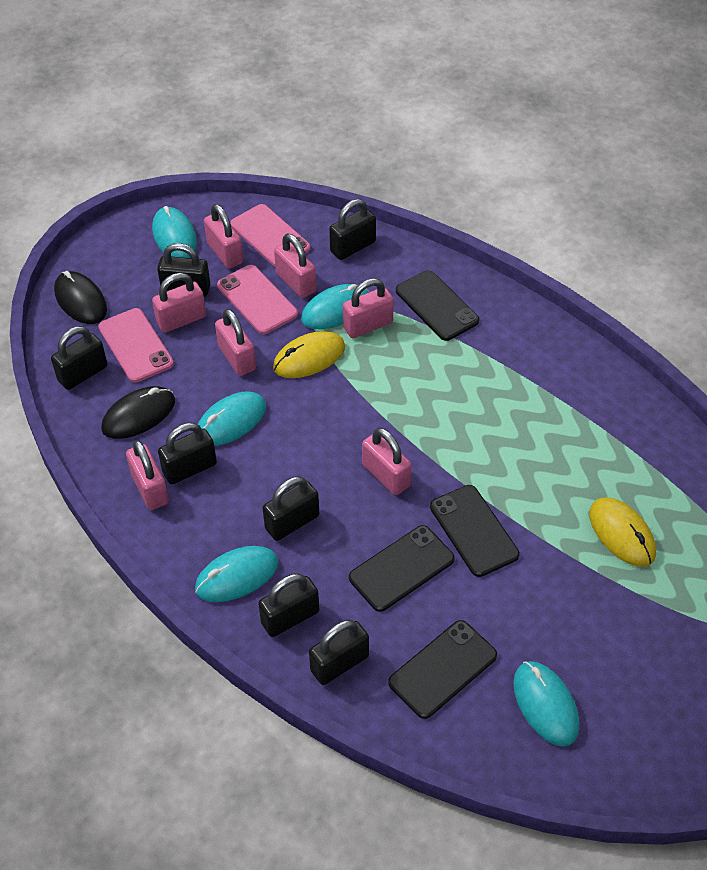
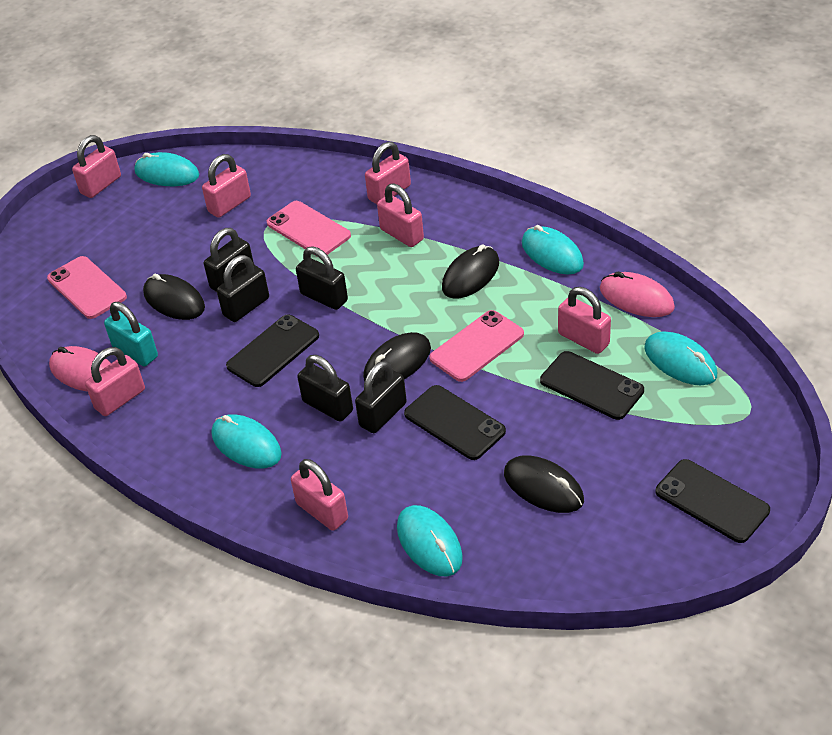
black mouse: 2 -> 4
black padlock: 7 -> 5
pink mouse: 0 -> 2
turquoise padlock: 0 -> 1
yellow mouse: 2 -> 0

